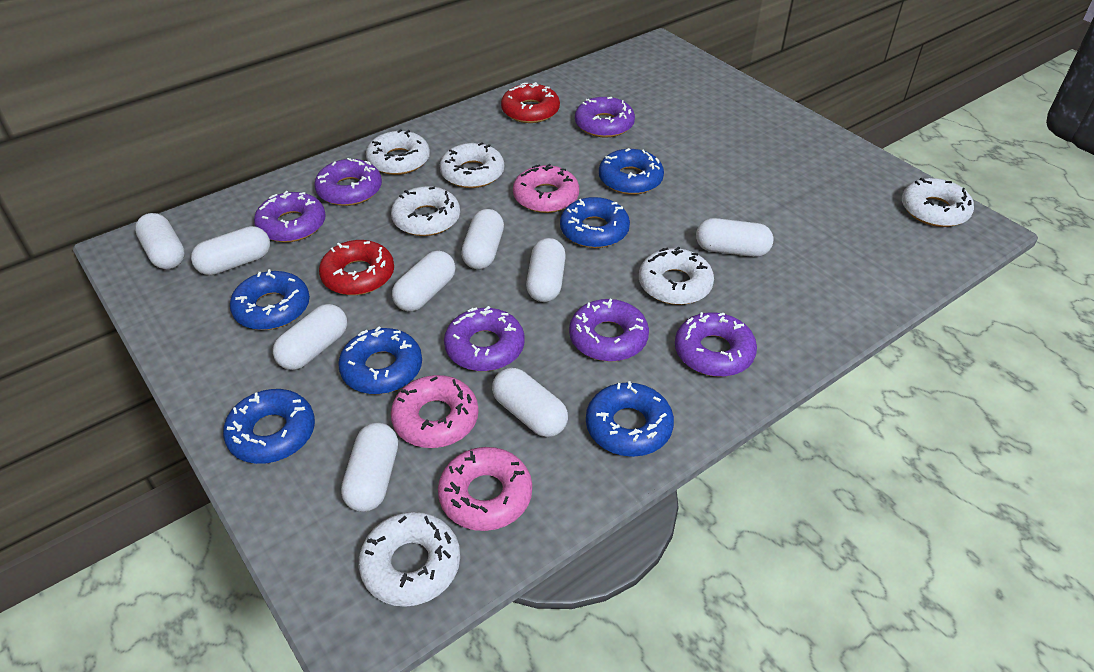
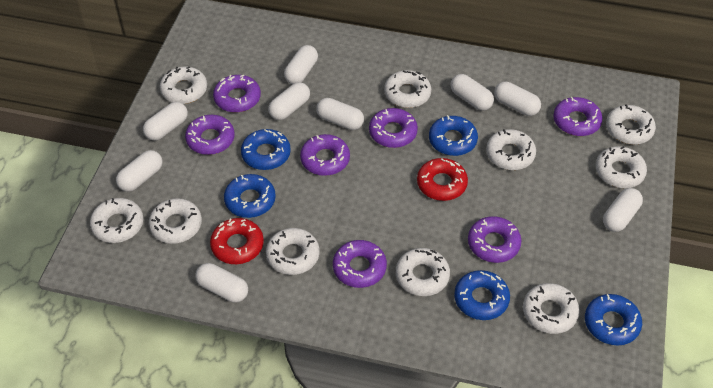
blue donut: 6 -> 5
pink donut: 3 -> 0
purple donut: 6 -> 7
white donut: 6 -> 10

